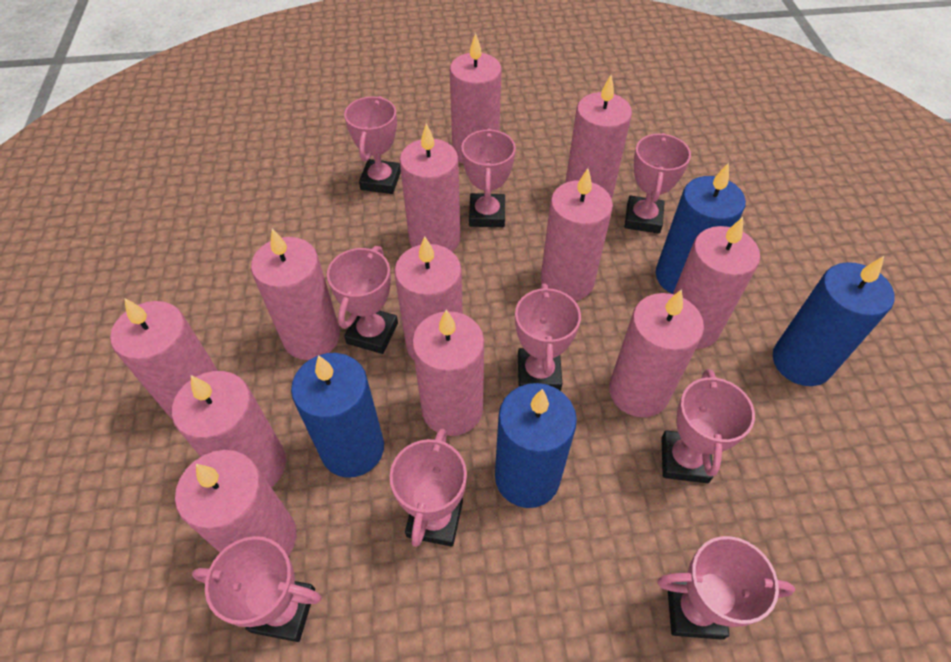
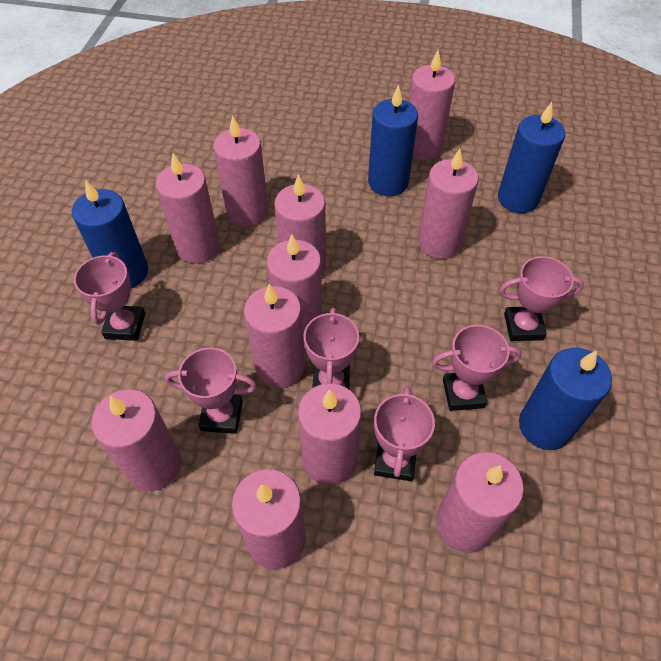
pink candle: 12 -> 11
pink trophy: 9 -> 6

